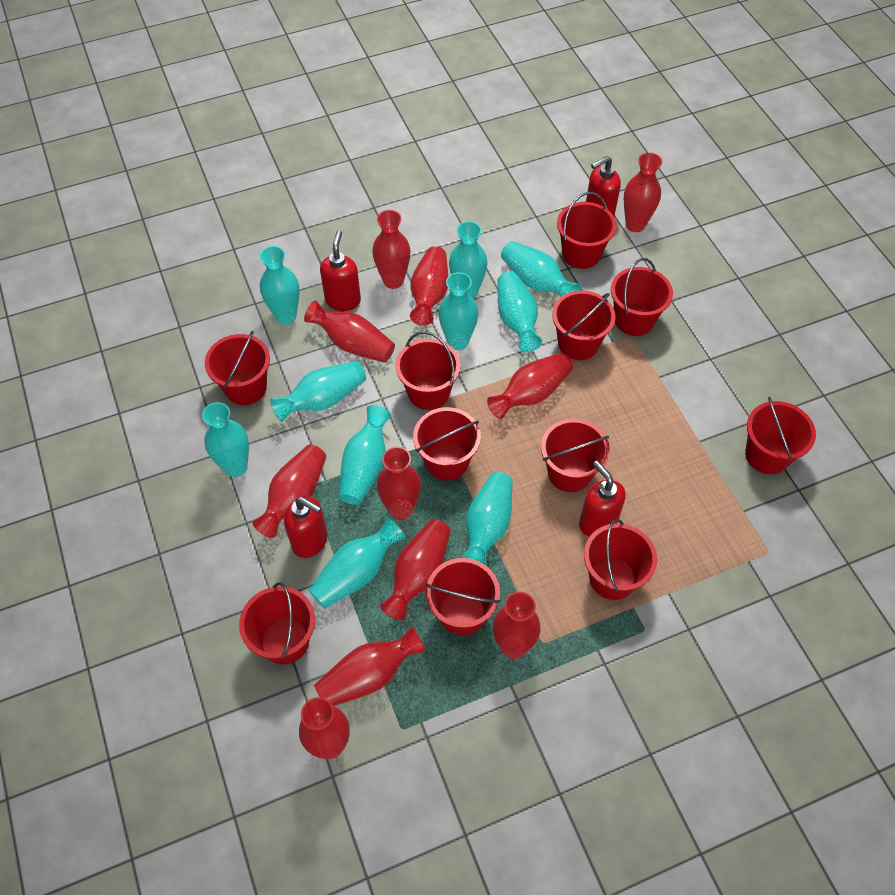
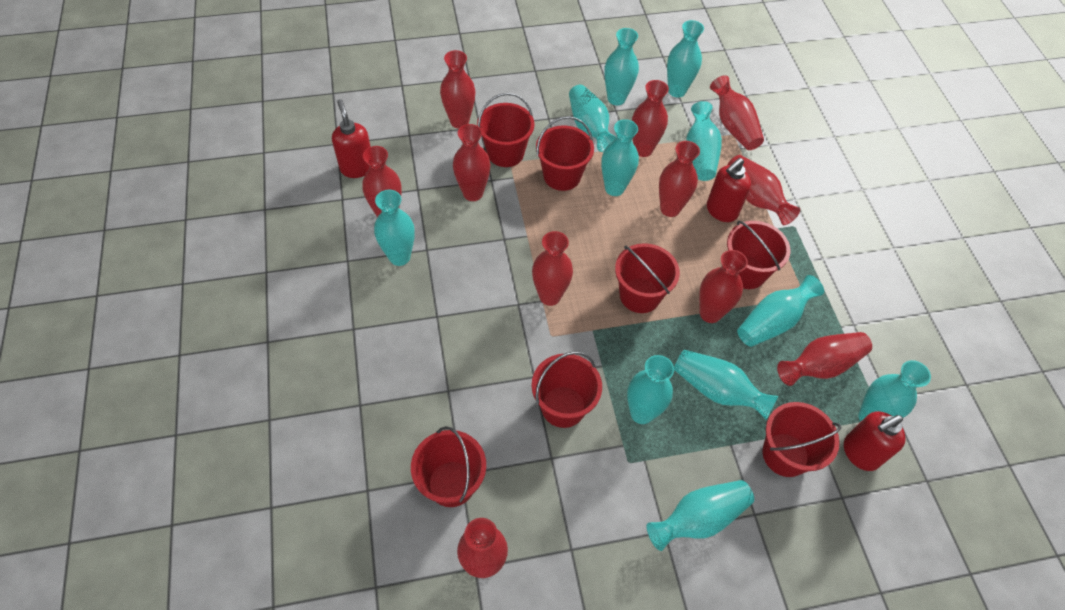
red bucket: 11 -> 7
red soap dispenser: 4 -> 3
turquoise vase: 10 -> 11

